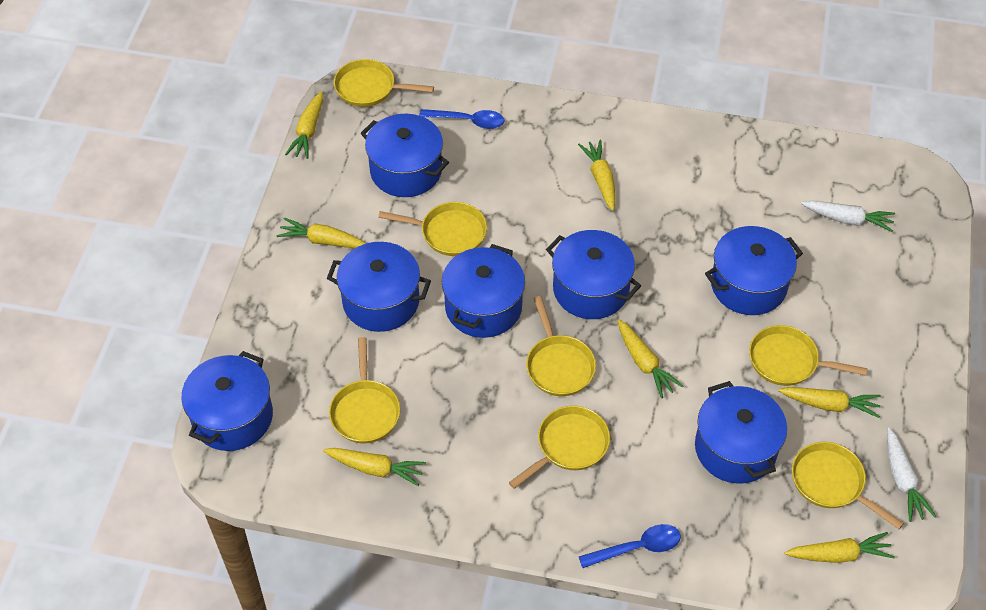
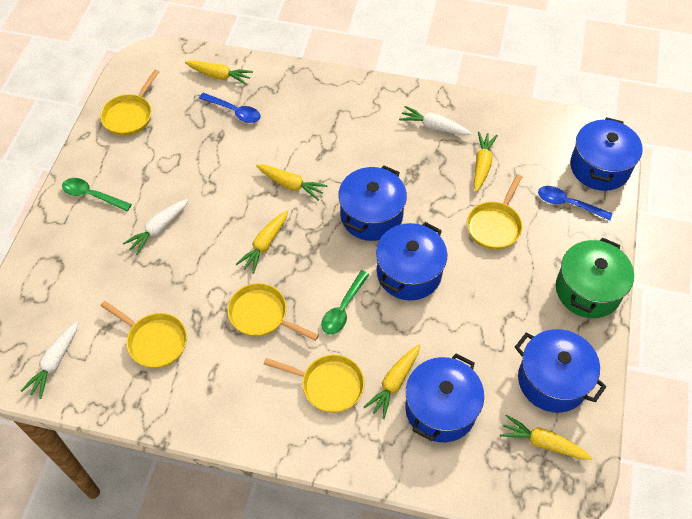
blue pot: 7 -> 5
green pot: 0 -> 1
green spoon: 0 -> 2
white carrot: 2 -> 3
yellow carrot: 7 -> 6
yellow pan: 7 -> 5

